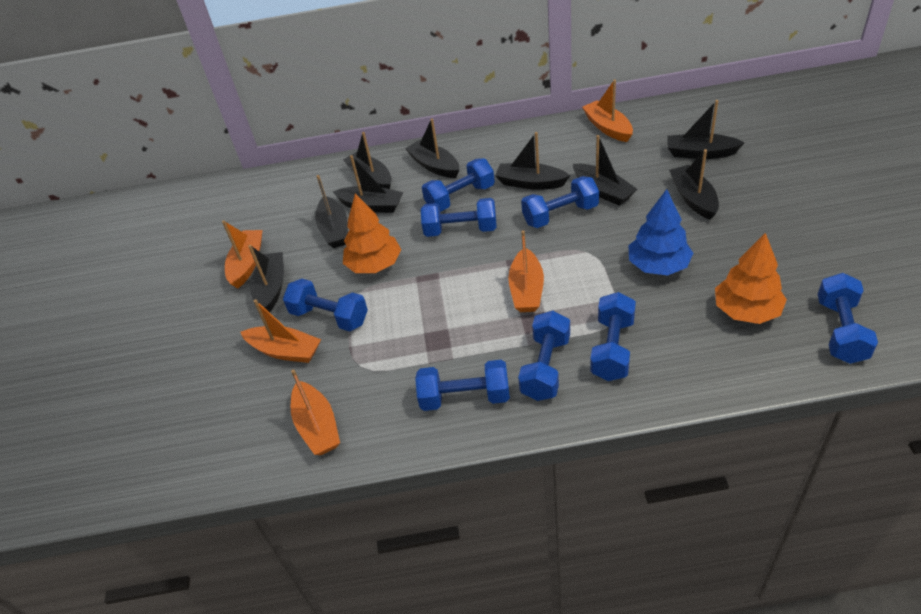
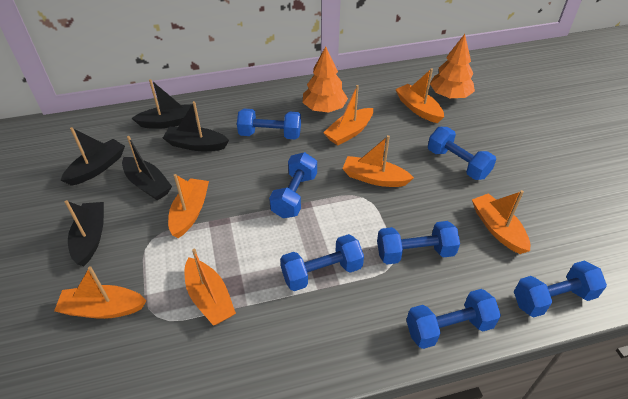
black boat: 9 -> 5
blue dumbbell: 8 -> 7
blue tree: 1 -> 0
orange boat: 5 -> 7

